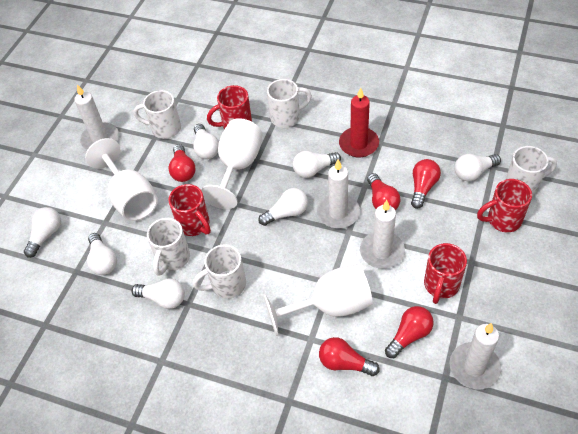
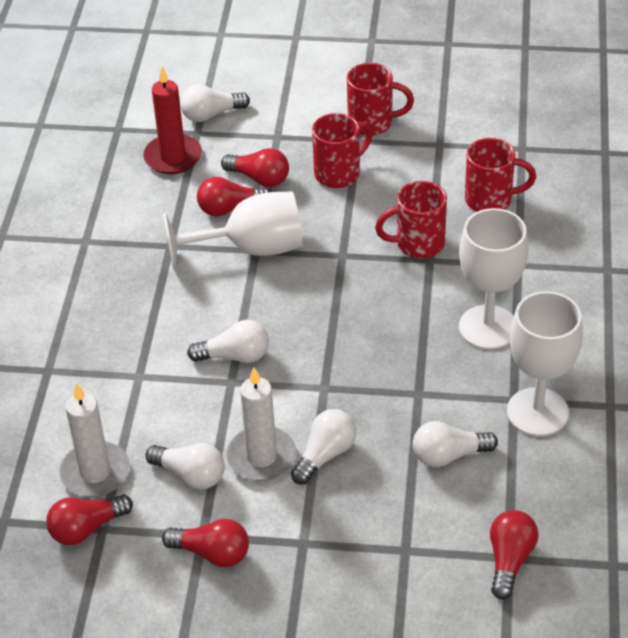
white candle: 4 -> 2
white light bulb: 7 -> 5
white mug: 5 -> 0

